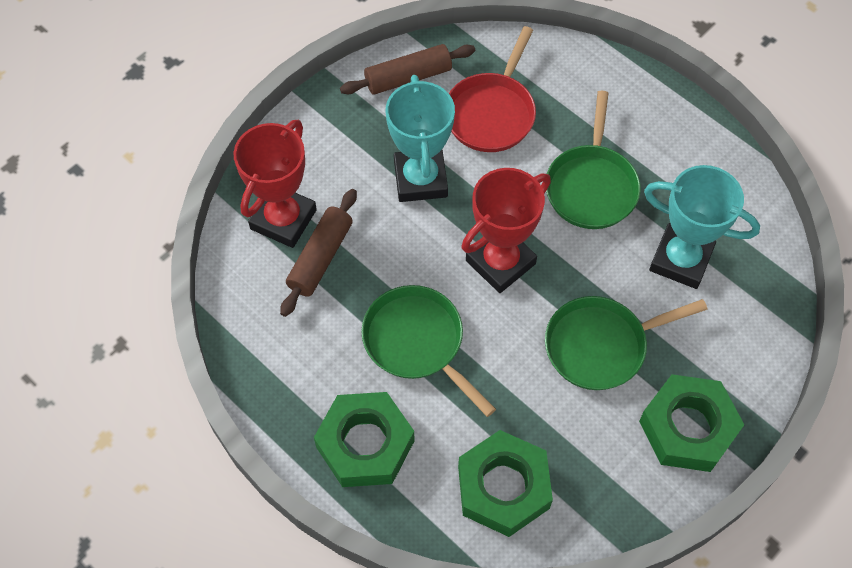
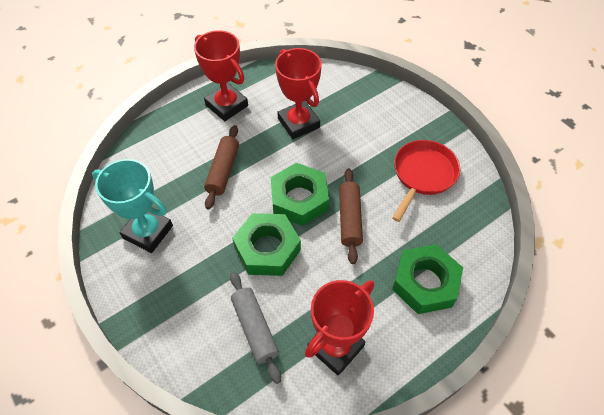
green pan: 3 -> 0
grey rolling pin: 0 -> 1
red trophy: 2 -> 3
turquoise trophy: 2 -> 1

